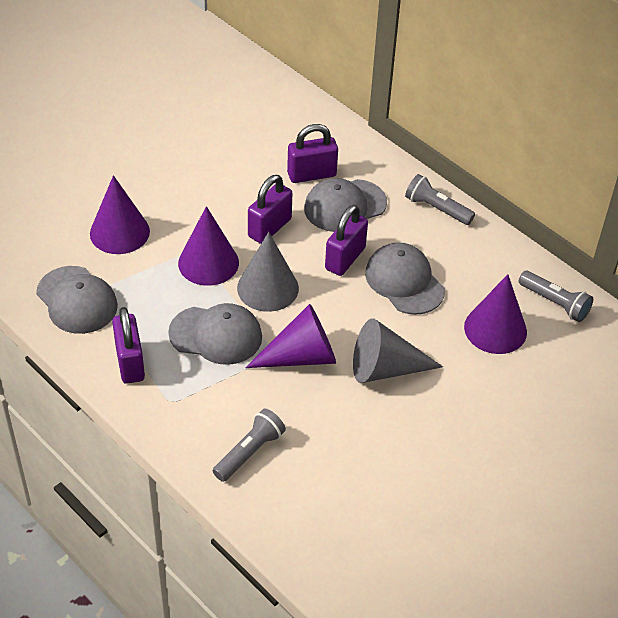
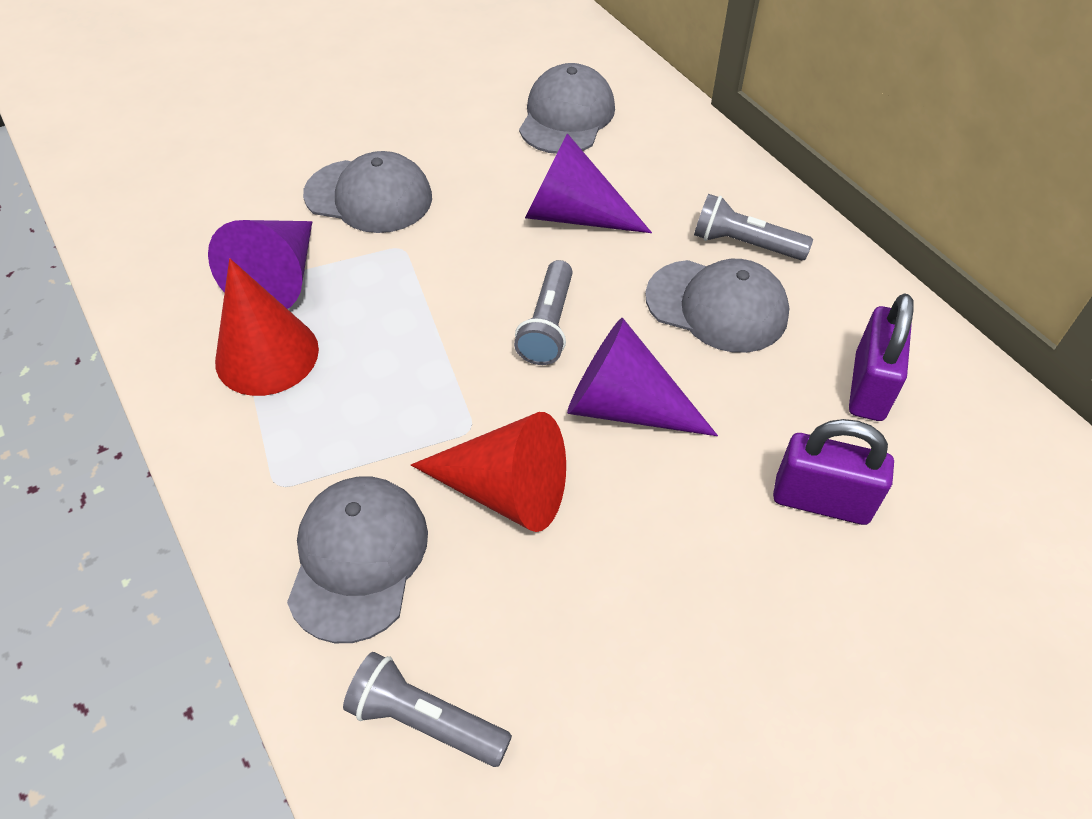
grey cone: 2 -> 0
purple cone: 4 -> 3
purple padlock: 4 -> 2
red cone: 0 -> 2

